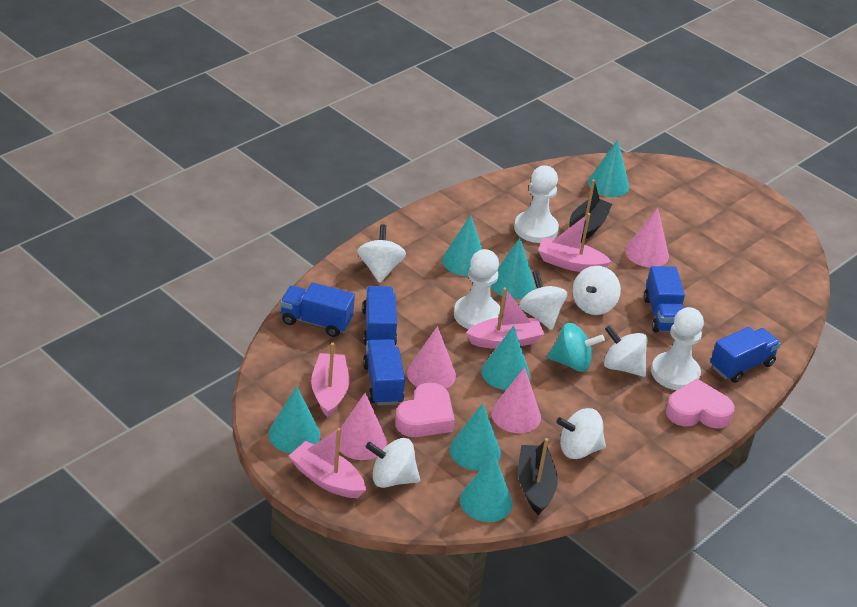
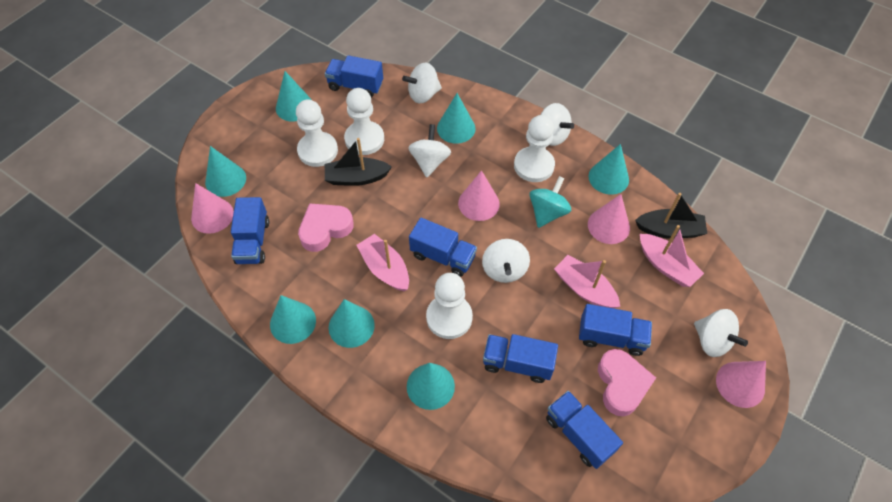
blue truck: 5 -> 6
pink boat: 4 -> 3
white pawn: 3 -> 4
white spinning top: 6 -> 5

